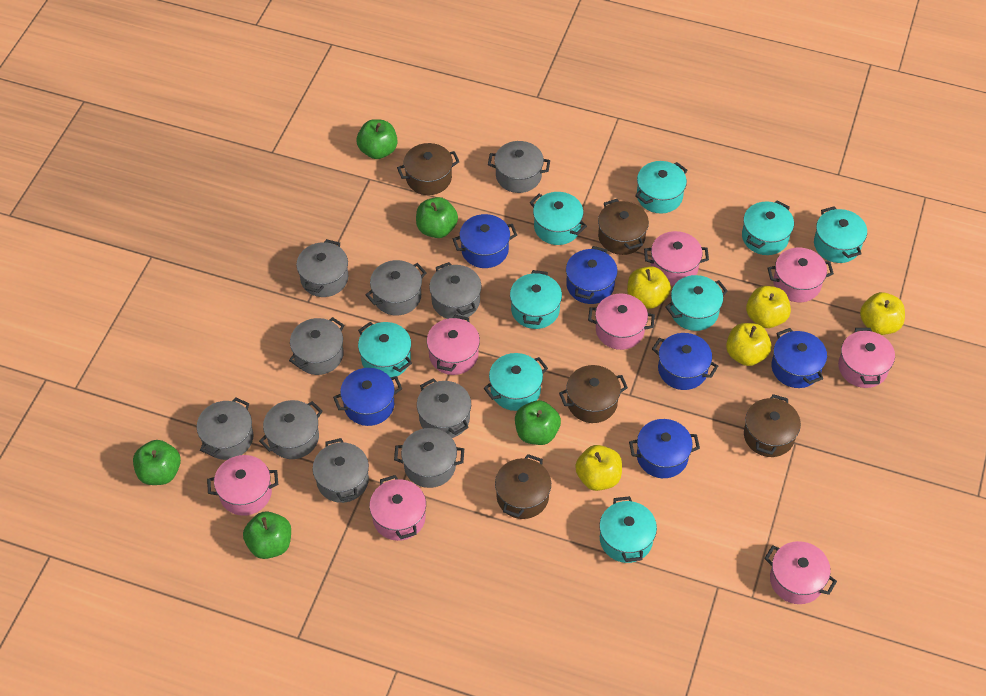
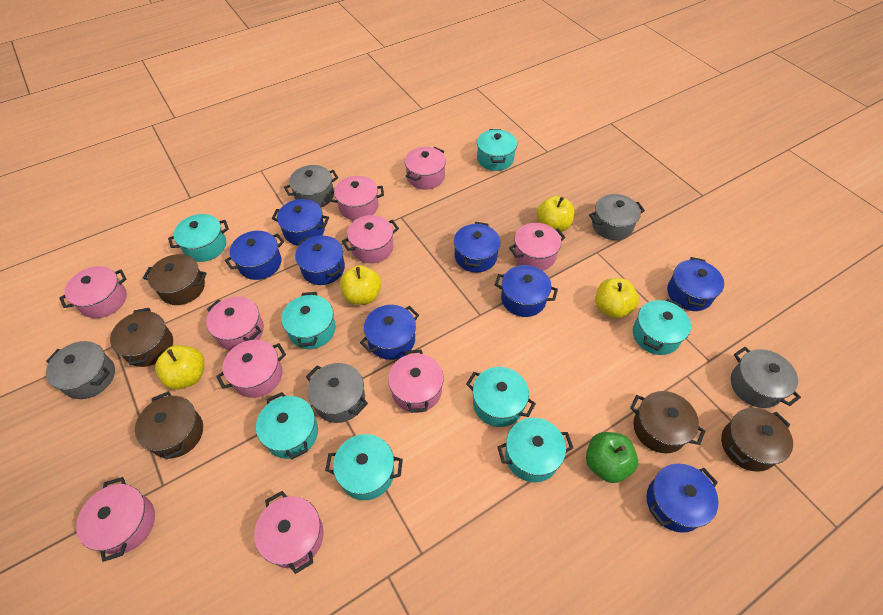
blue pot: 6 -> 8
green apple: 5 -> 1
grey pot: 10 -> 5
pink pot: 8 -> 10
turquoise pot: 9 -> 8
yellow apple: 5 -> 4

